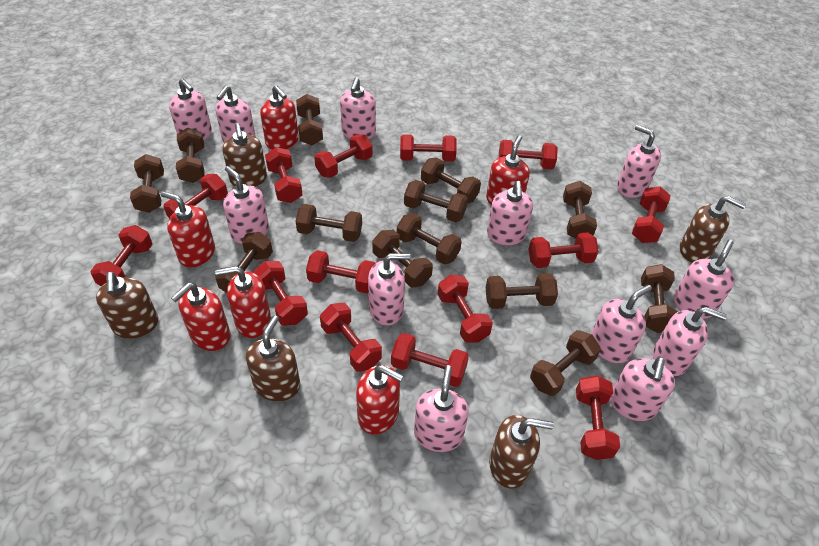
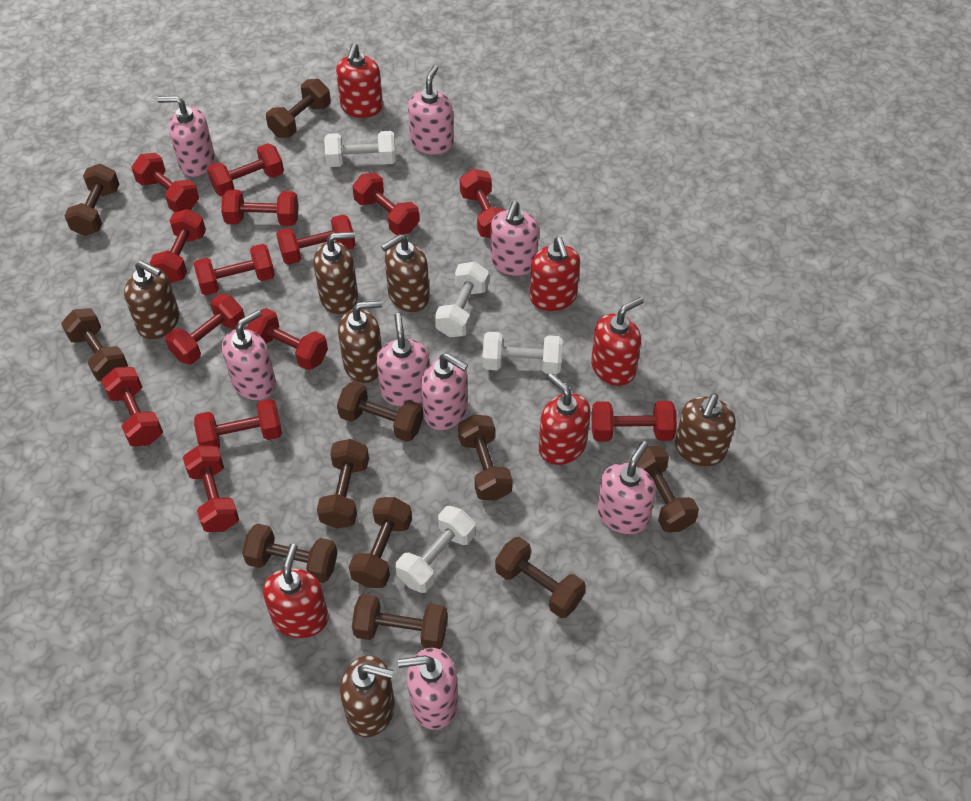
brown dumbbell: 13 -> 11
brown soap dispenser: 5 -> 6
pink soap dispenser: 12 -> 8
red soap dispenser: 6 -> 5
white dumbbell: 0 -> 4

